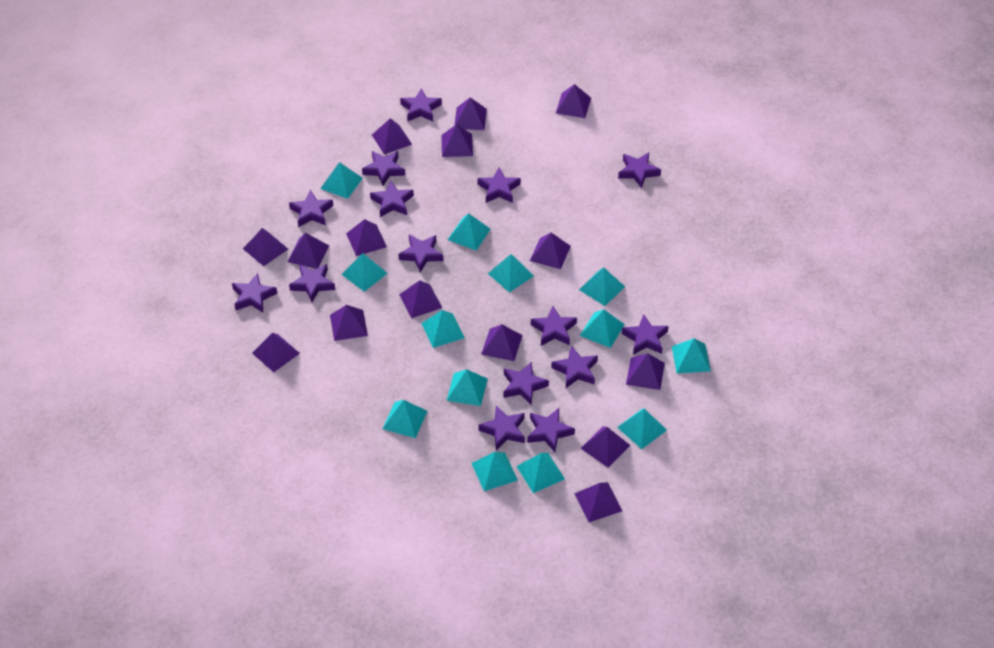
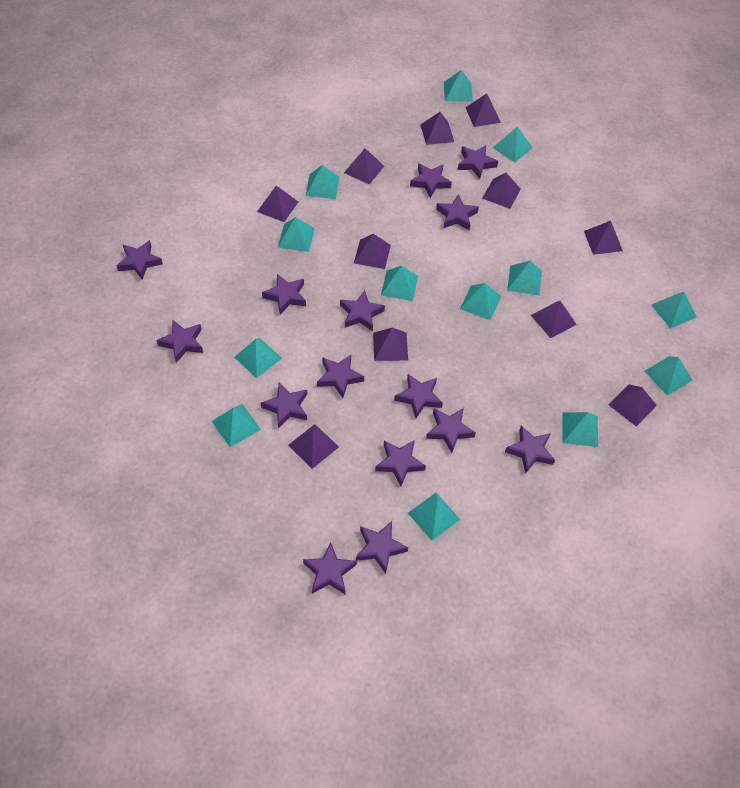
purple pyramid: 15 -> 11

